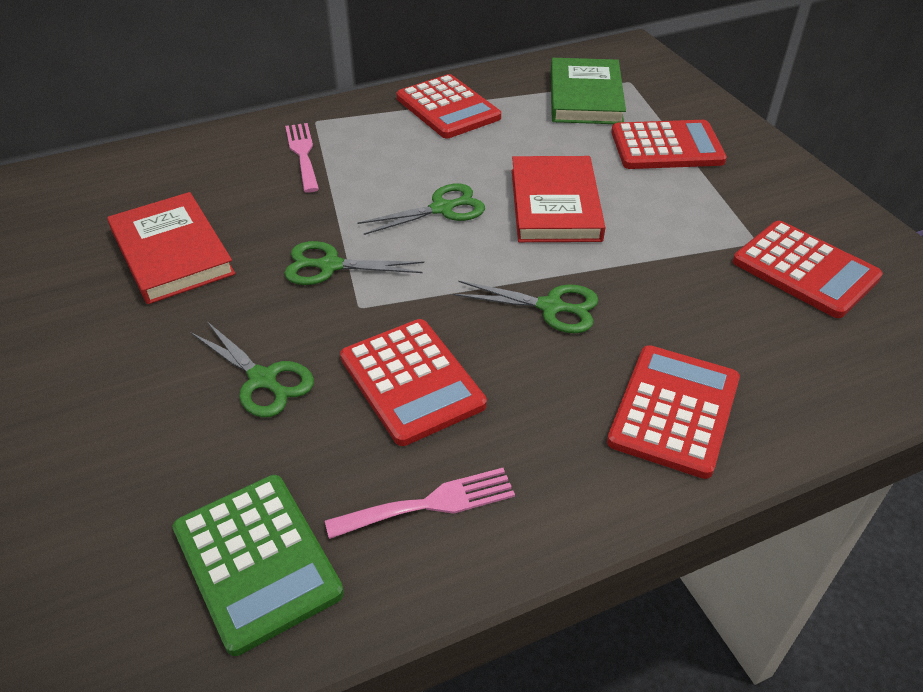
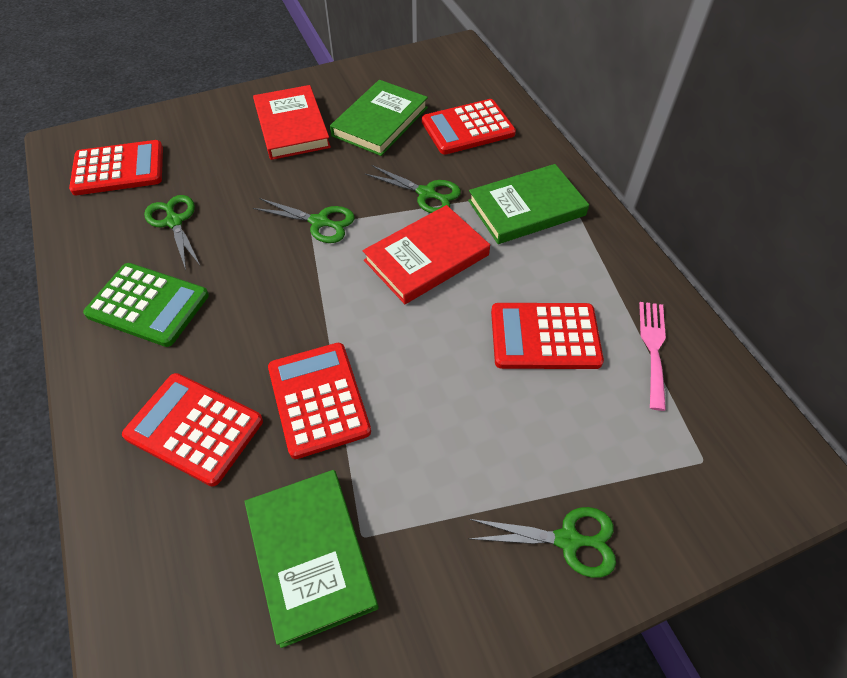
green book: 1 -> 3
pink fork: 2 -> 1

